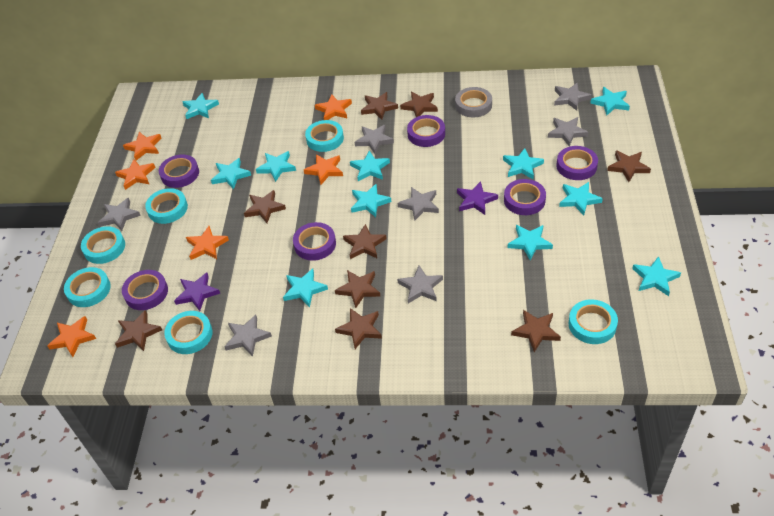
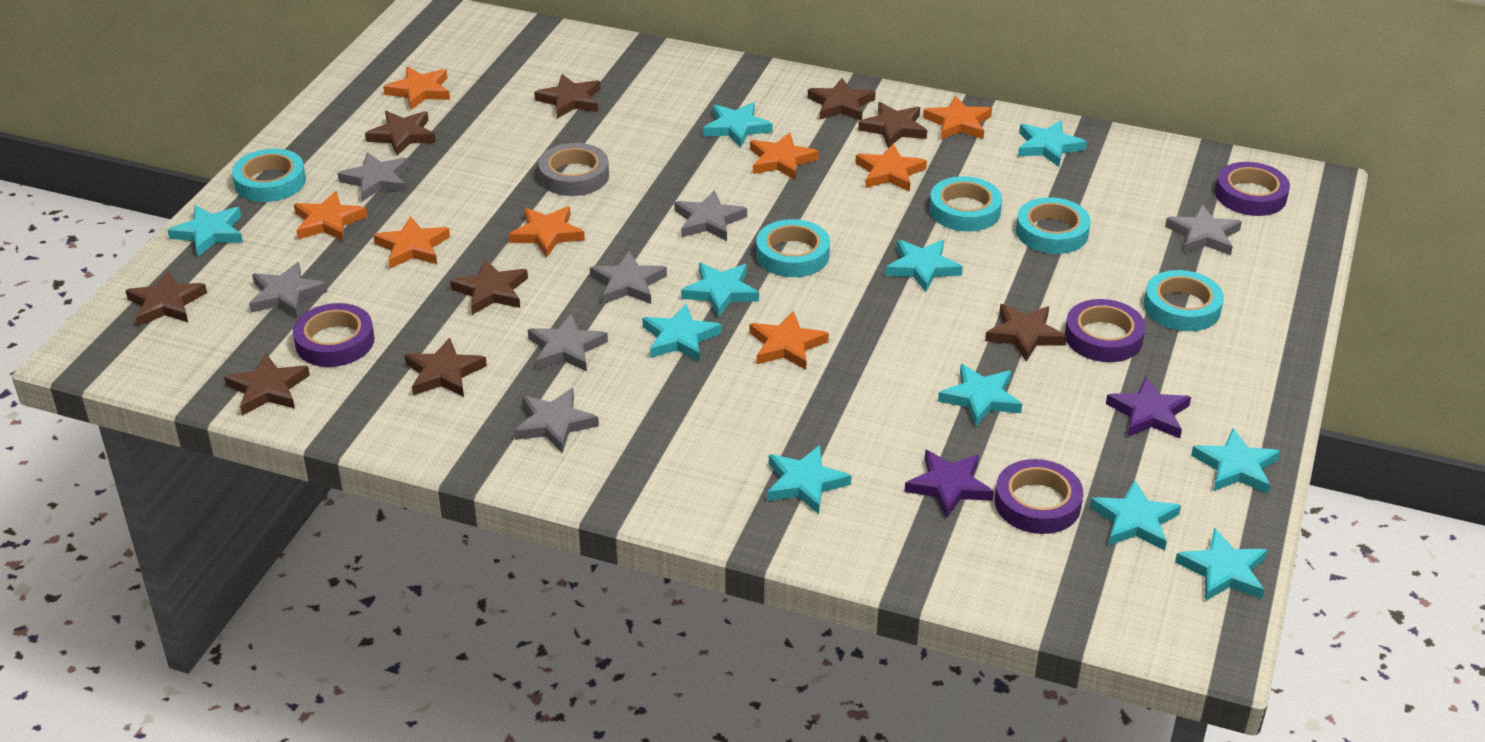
orange star: 6 -> 8
purple tape: 6 -> 4
turquoise tape: 6 -> 5

